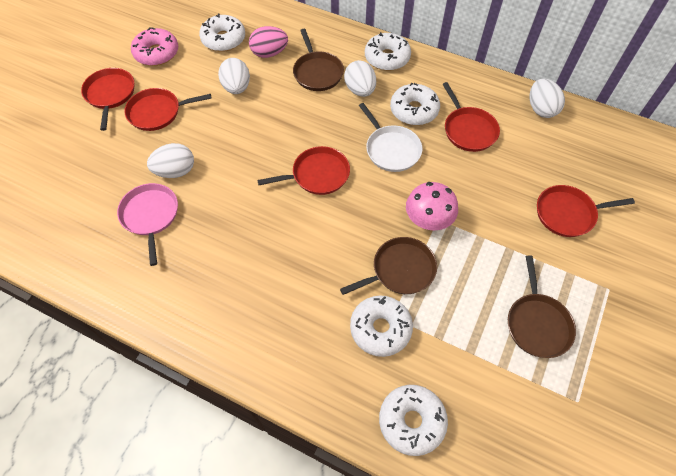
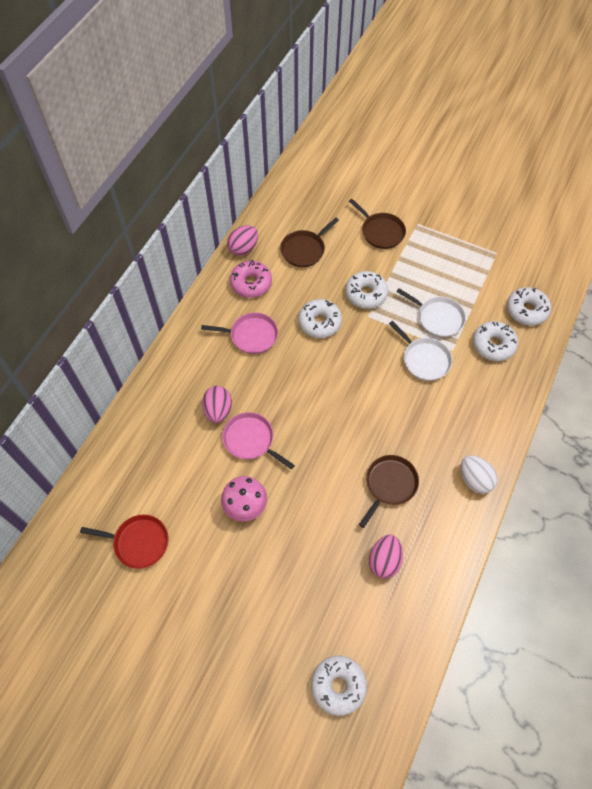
pink egg: 1 -> 3
pink pan: 1 -> 2
red pan: 5 -> 1
white egg: 4 -> 1
white pan: 1 -> 2

